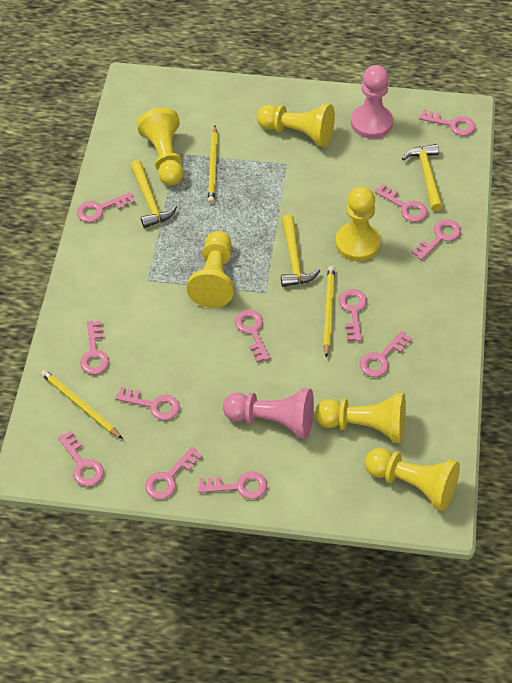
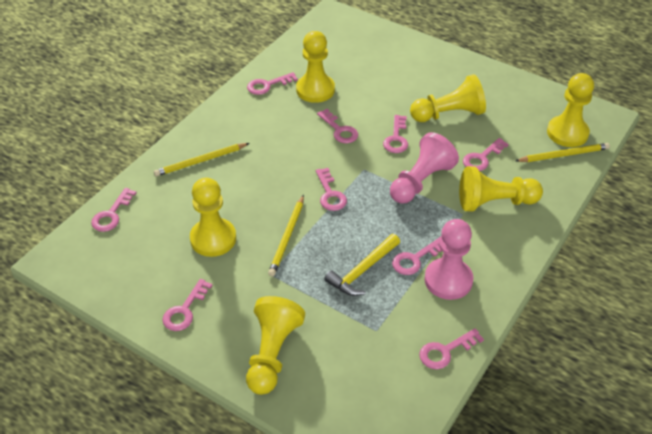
pink key: 12 -> 9
yellow hammer: 3 -> 1

